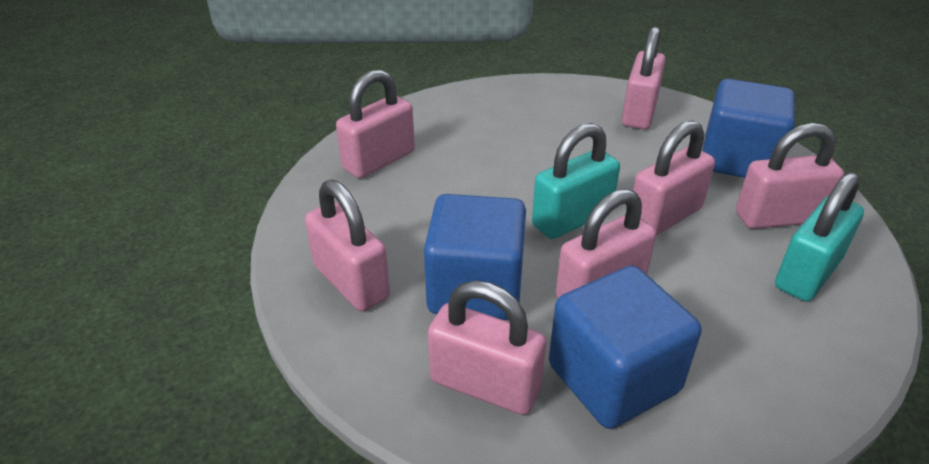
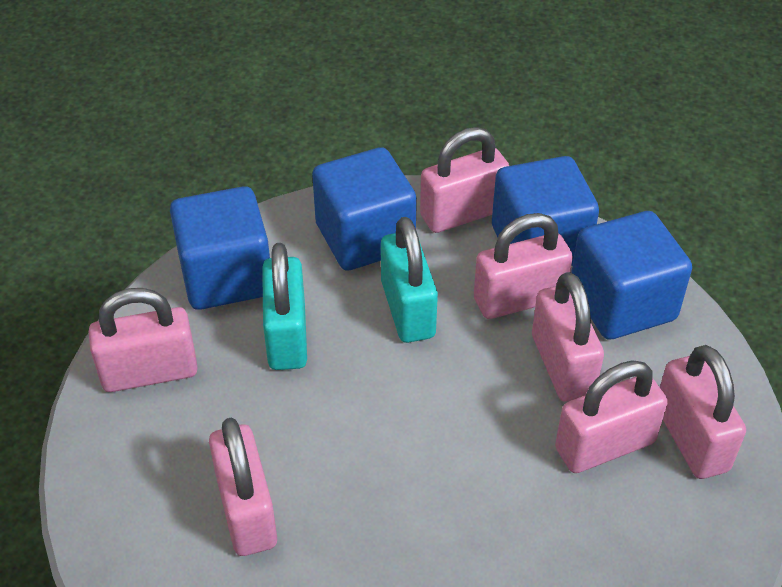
blue cube: 3 -> 4

